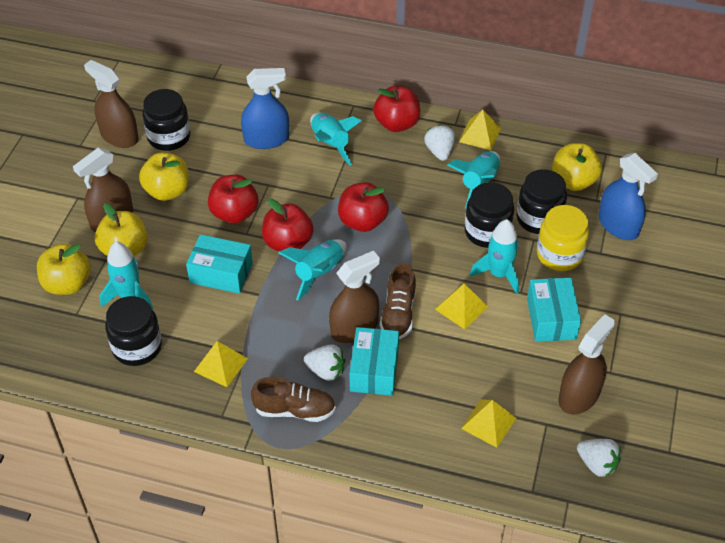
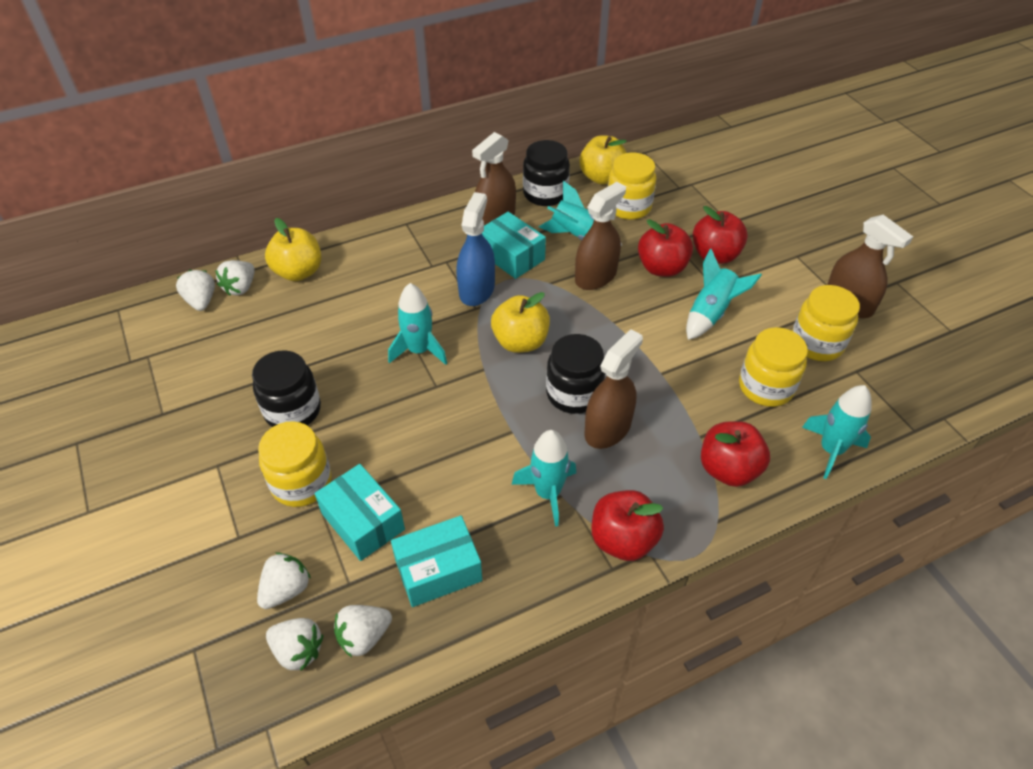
black jar: 4 -> 3
blue spray bottle: 2 -> 1
brown shoe: 2 -> 0
white strawberry: 3 -> 5
yellow apple: 4 -> 3
yellow jar: 1 -> 4
yellow pyramid: 4 -> 0

